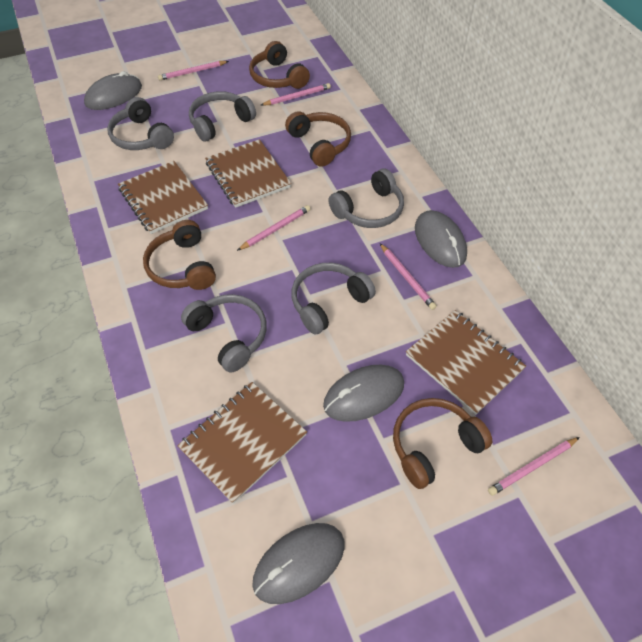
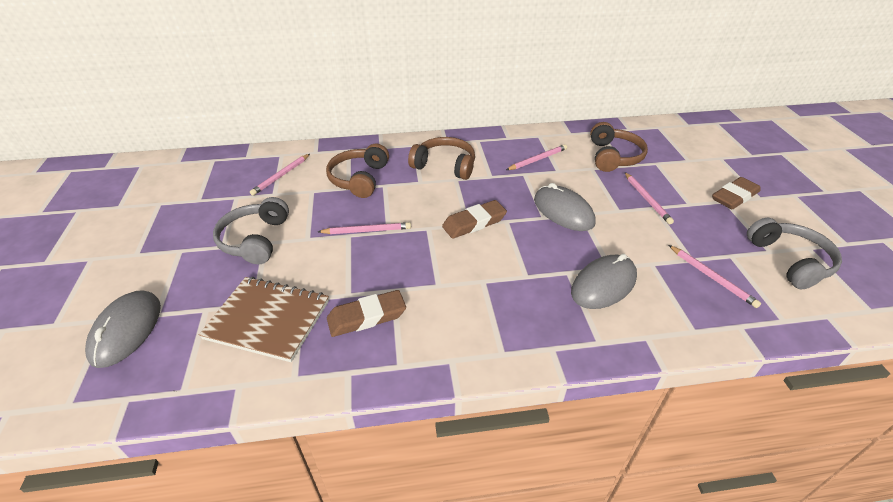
brown eraser: 0 -> 3
brown headphones: 4 -> 3
brown notebook: 4 -> 1
grey headphones: 5 -> 2
grey mouse: 4 -> 3

